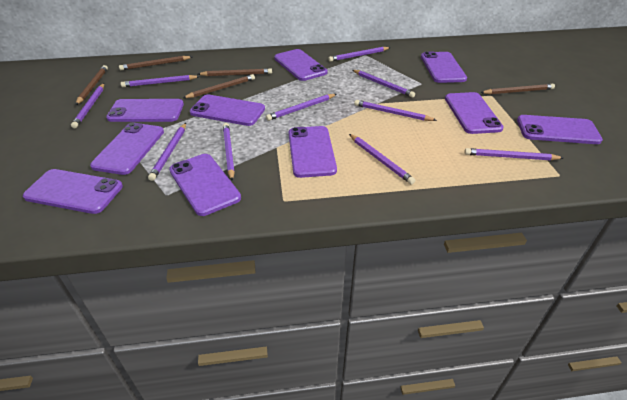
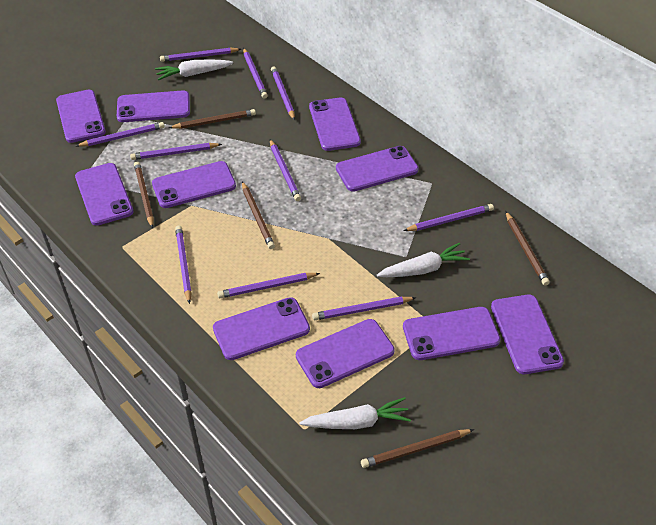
white carrot: 0 -> 3

